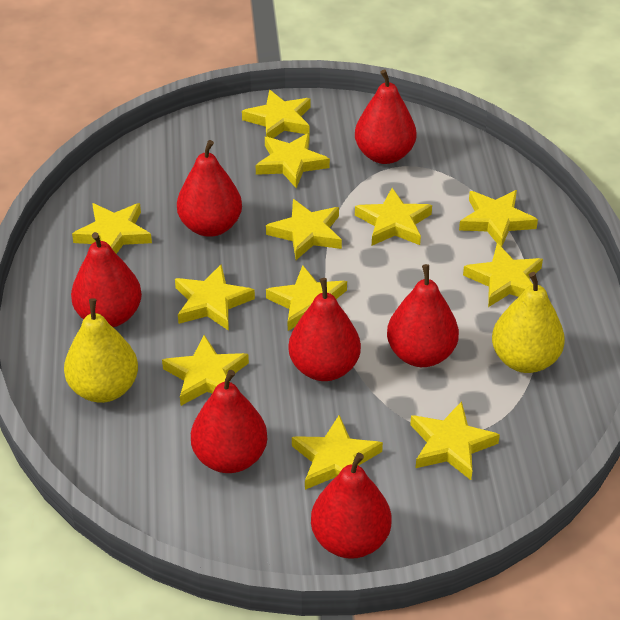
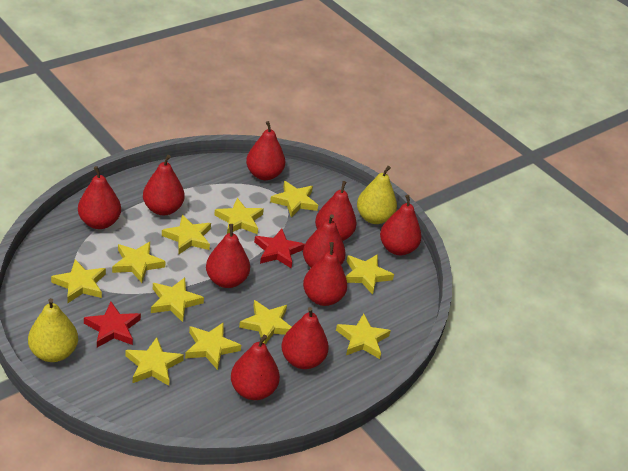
red pear: 7 -> 10
red star: 0 -> 2
yellow star: 12 -> 11

